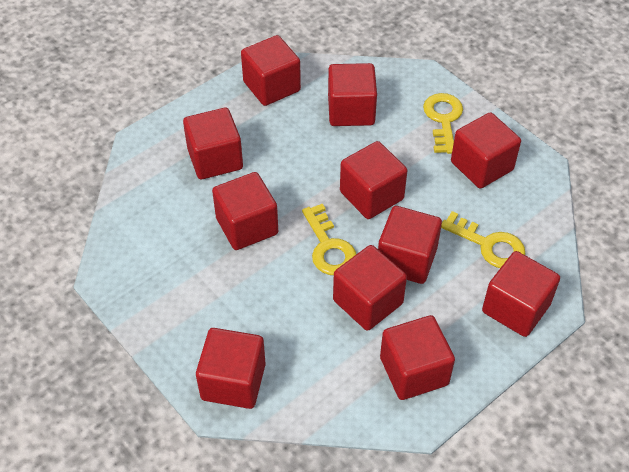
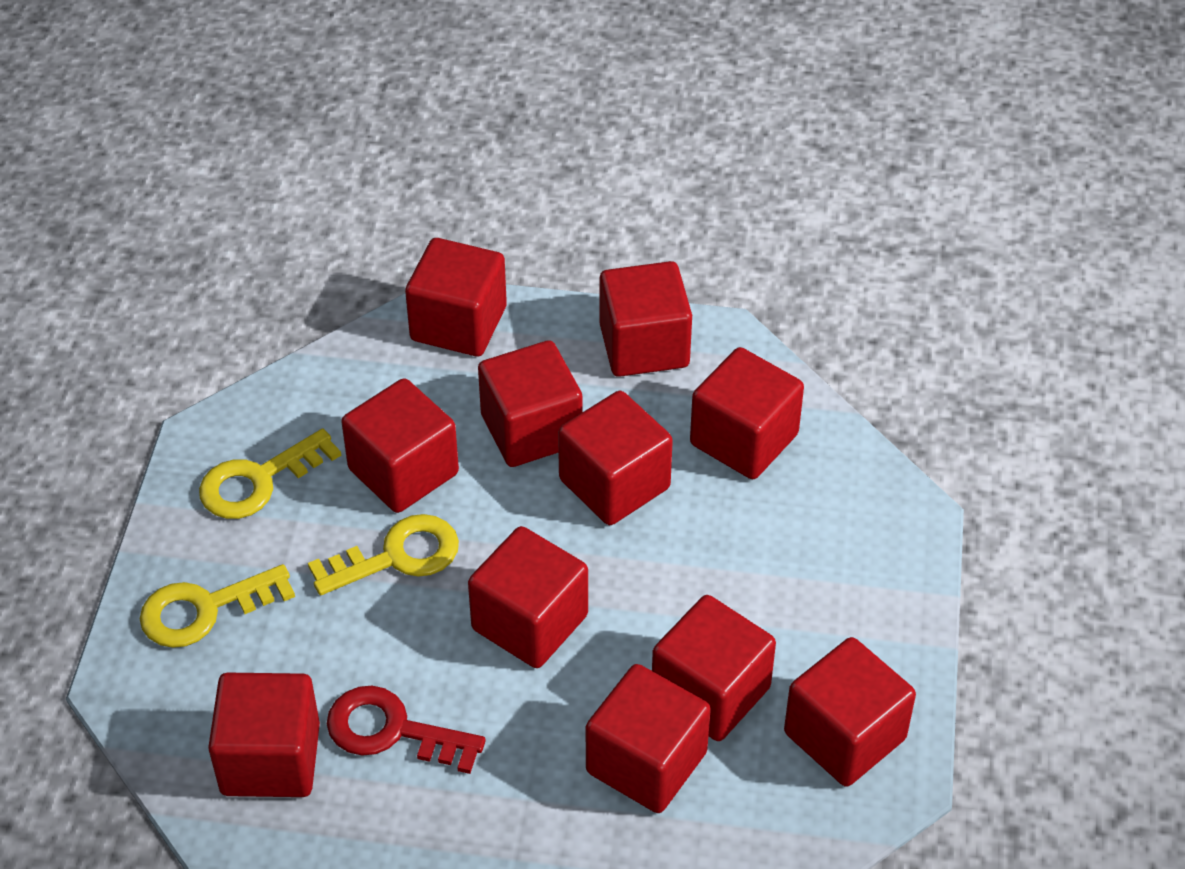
red key: 0 -> 1

